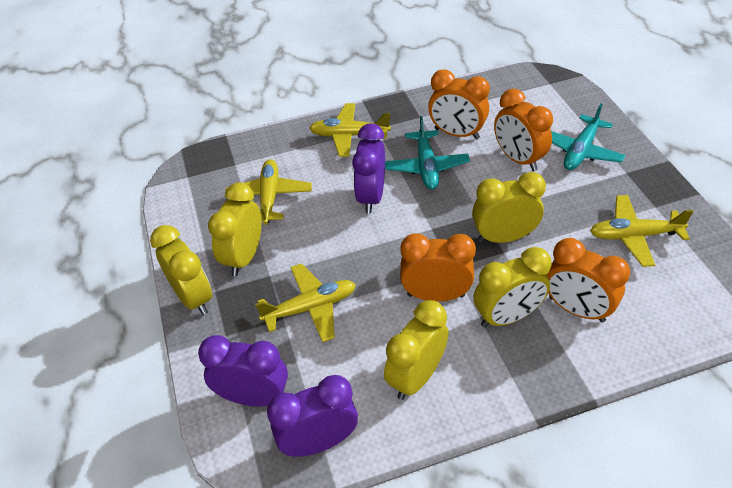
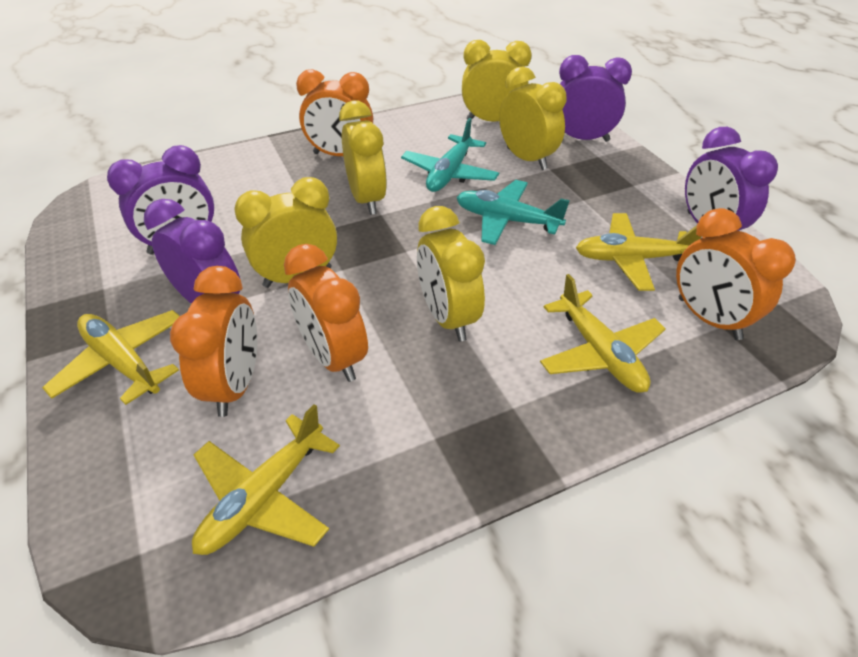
purple clock: 3 -> 4

